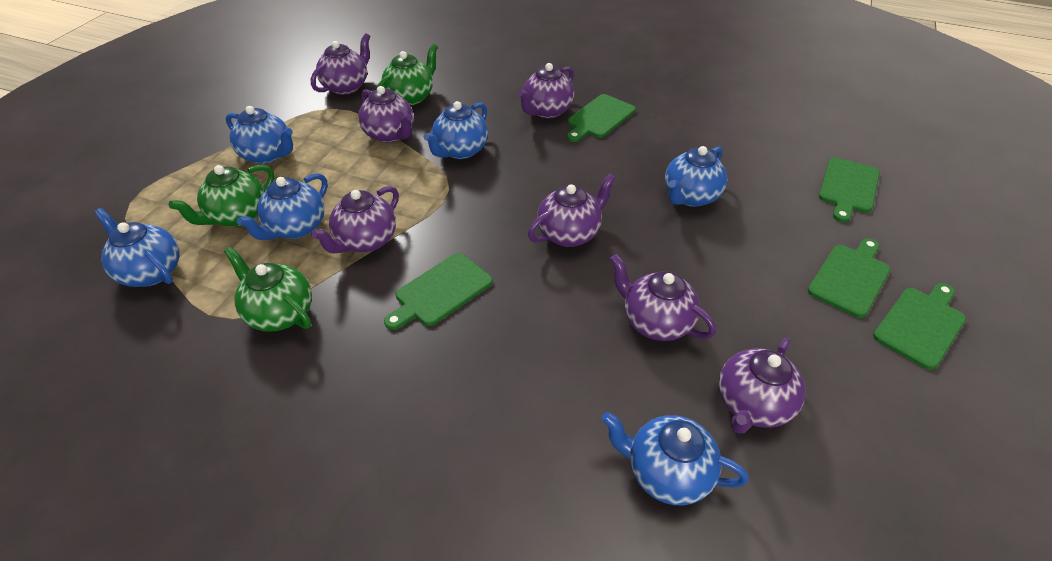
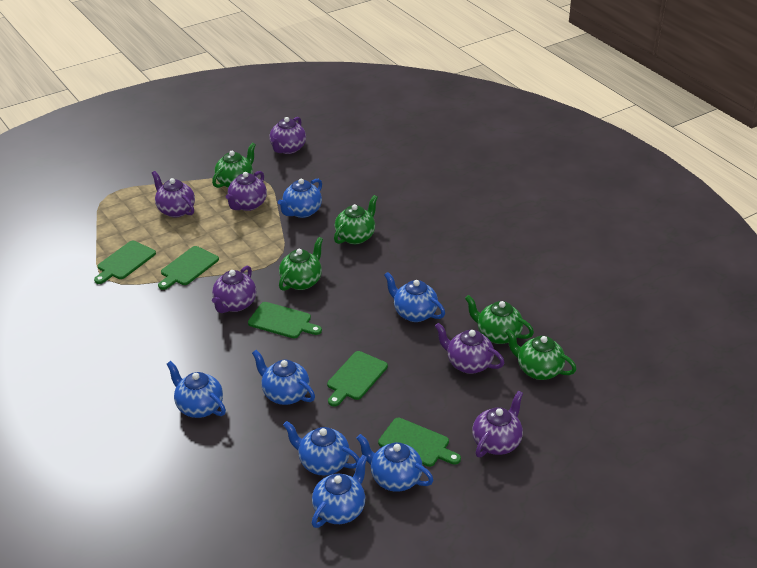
blue teapot: 6 -> 7
green teapot: 3 -> 5
purple teapot: 7 -> 6

